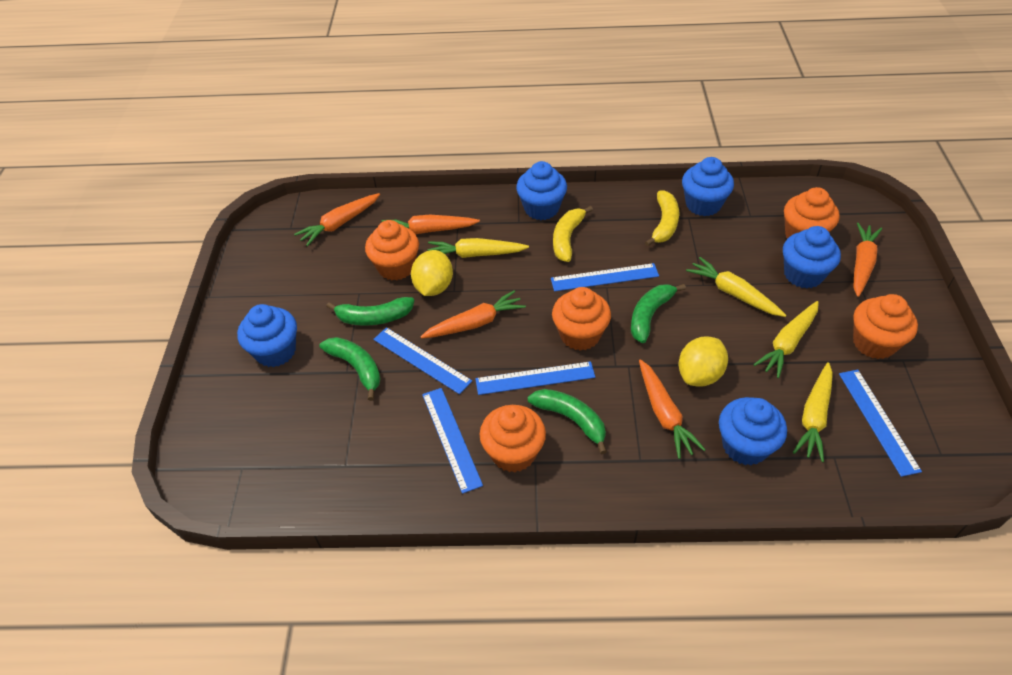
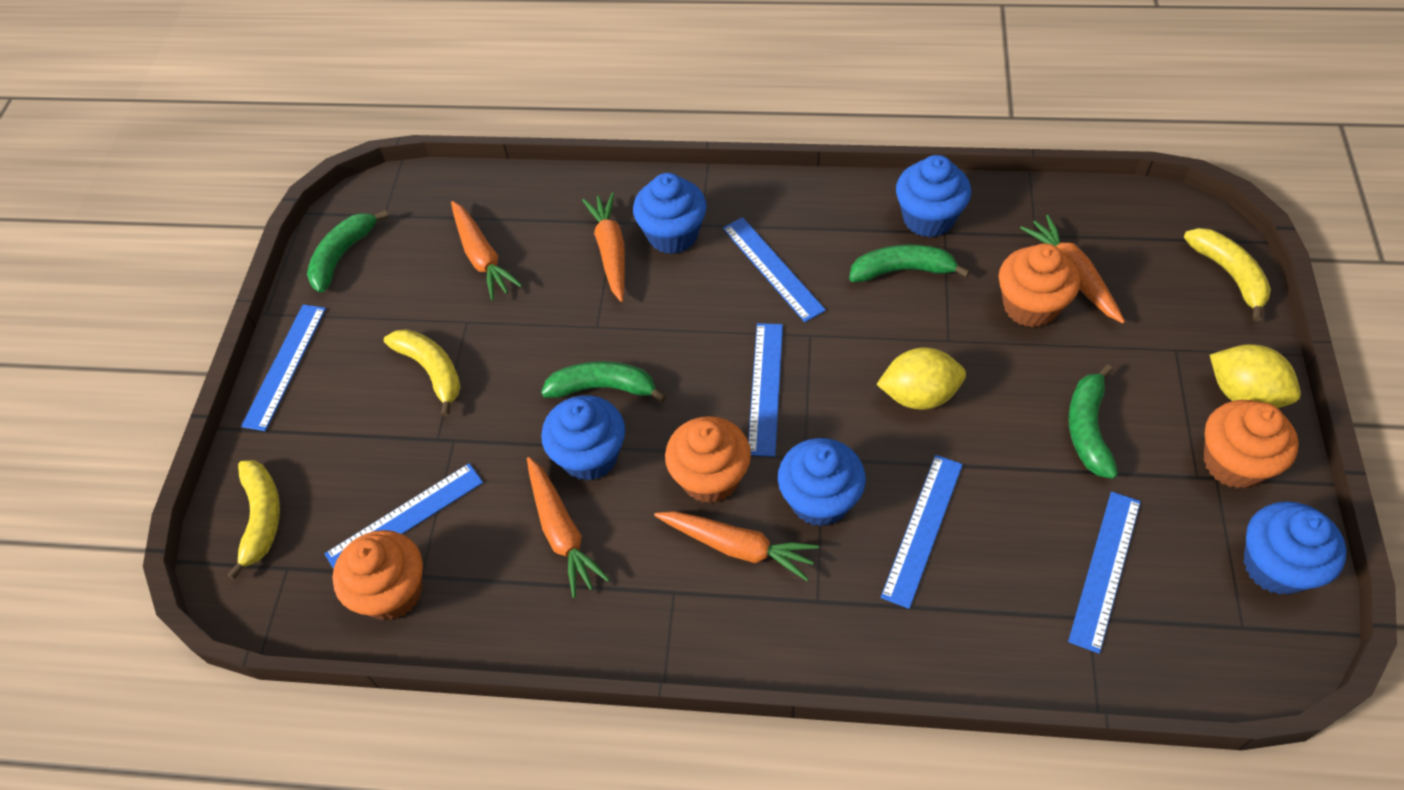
blue ruler: 5 -> 6
orange cupcake: 5 -> 4
yellow banana: 2 -> 3
yellow carrot: 4 -> 0

